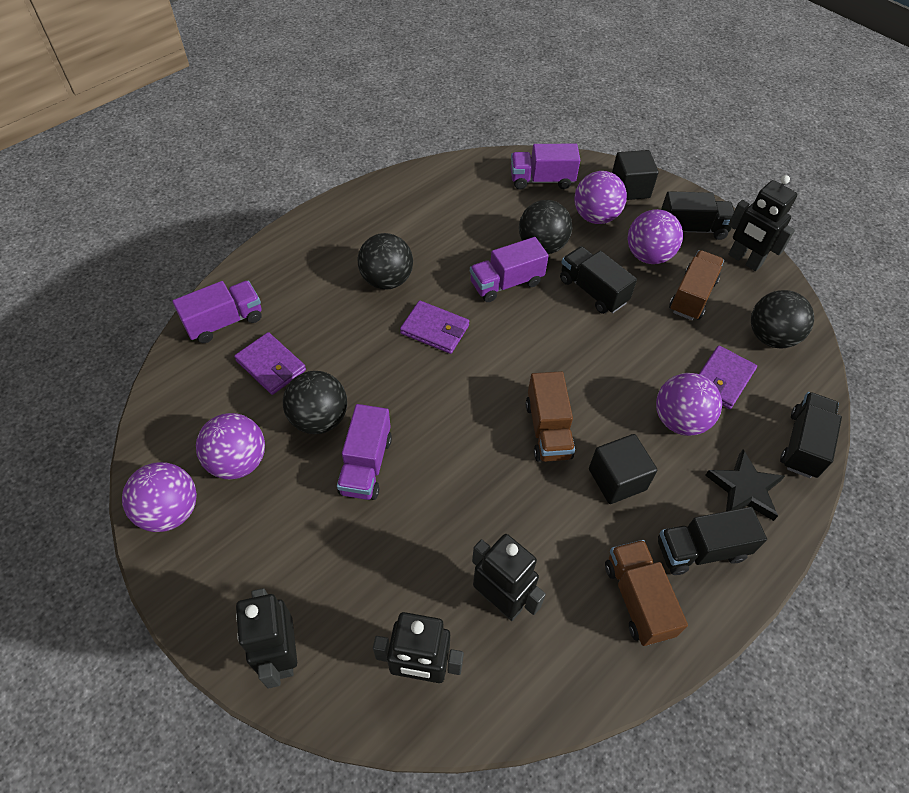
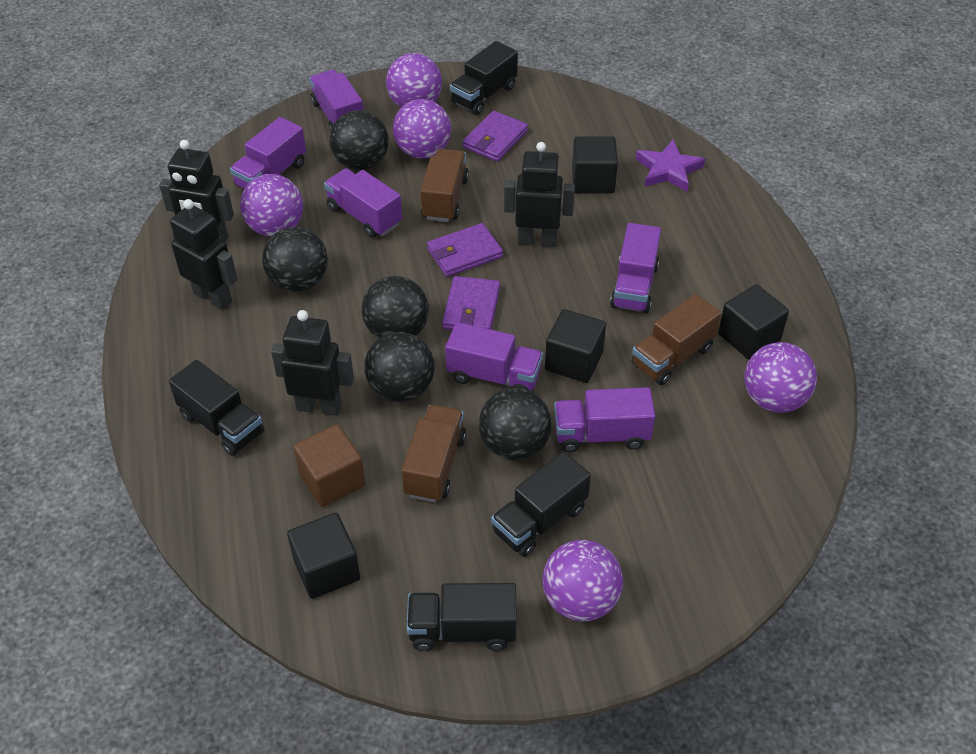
black ball: 4 -> 5
black cube: 2 -> 4
black star: 1 -> 0
brown cube: 0 -> 1
purple star: 0 -> 1
purple truck: 4 -> 6

